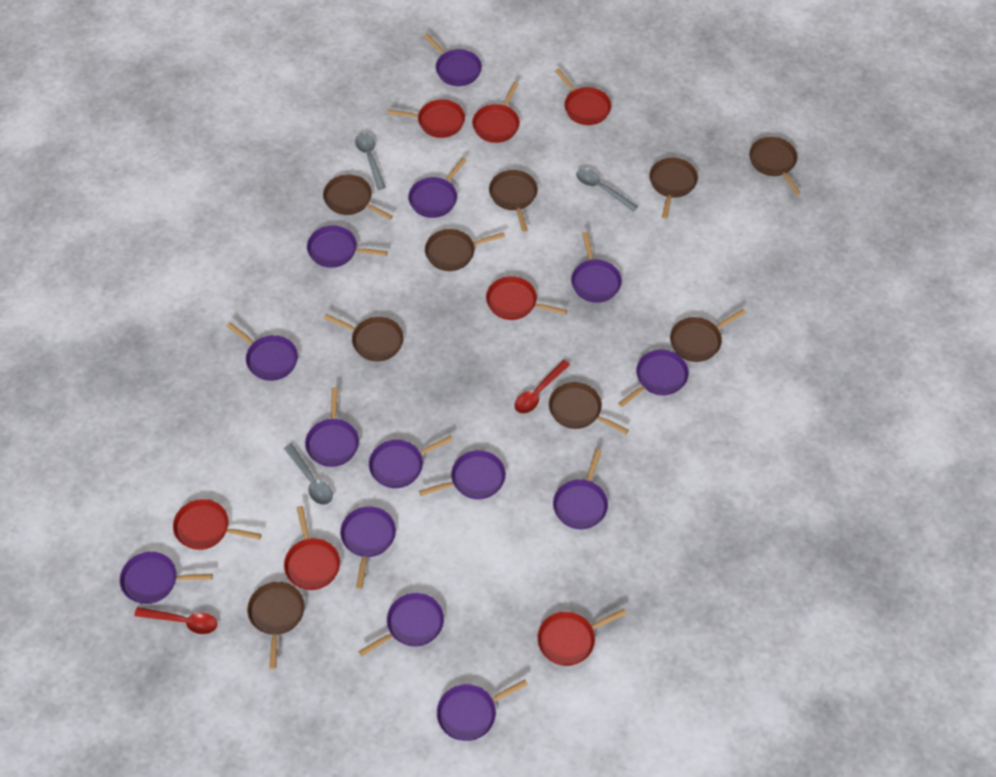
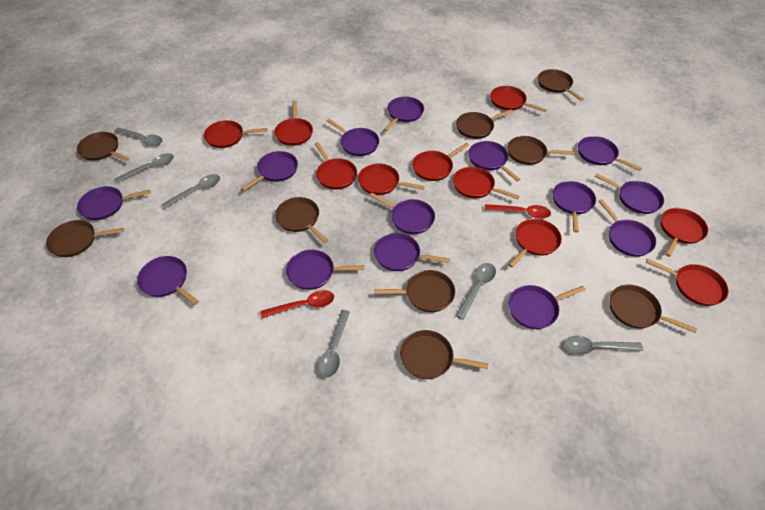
grey spoon: 3 -> 6
red pan: 7 -> 10

